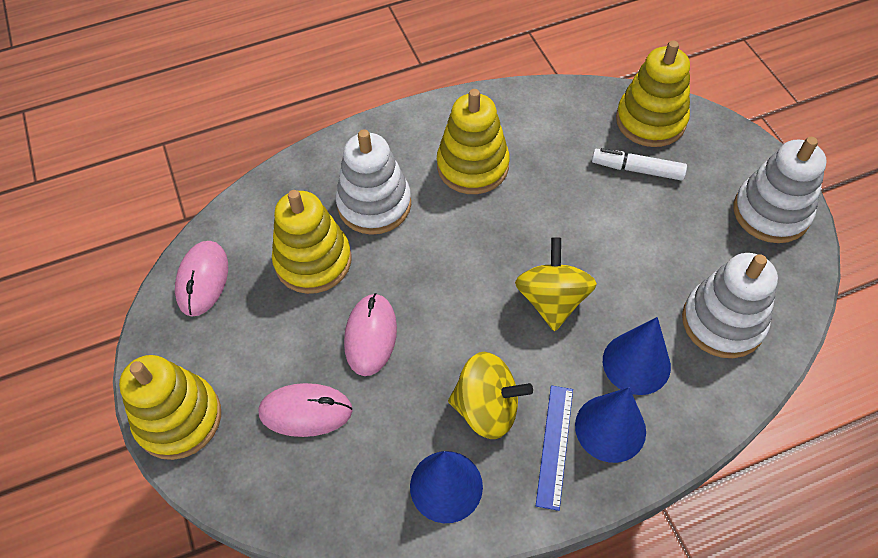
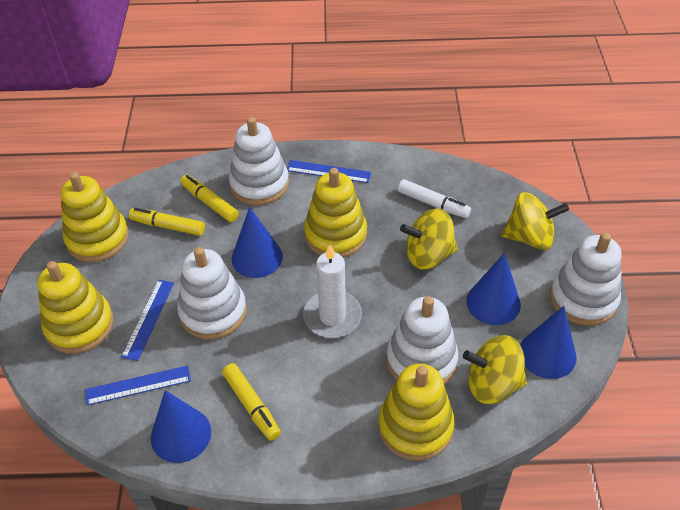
blue cone: 3 -> 4
blue ruler: 1 -> 3
pink mouse: 3 -> 0
white candle: 0 -> 1
white stacking toy: 3 -> 4
yellow marker: 0 -> 3
yellow spinning top: 2 -> 3

